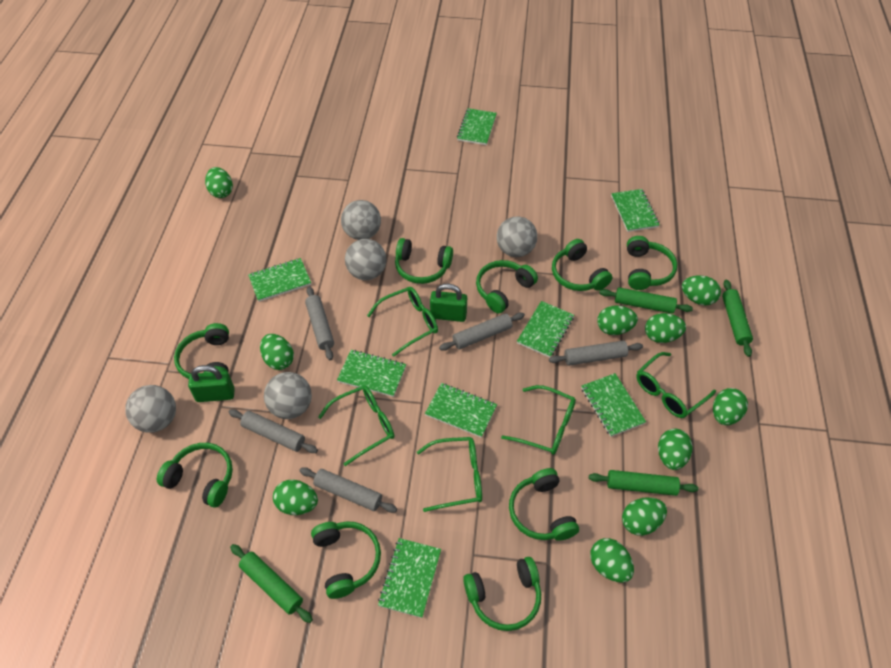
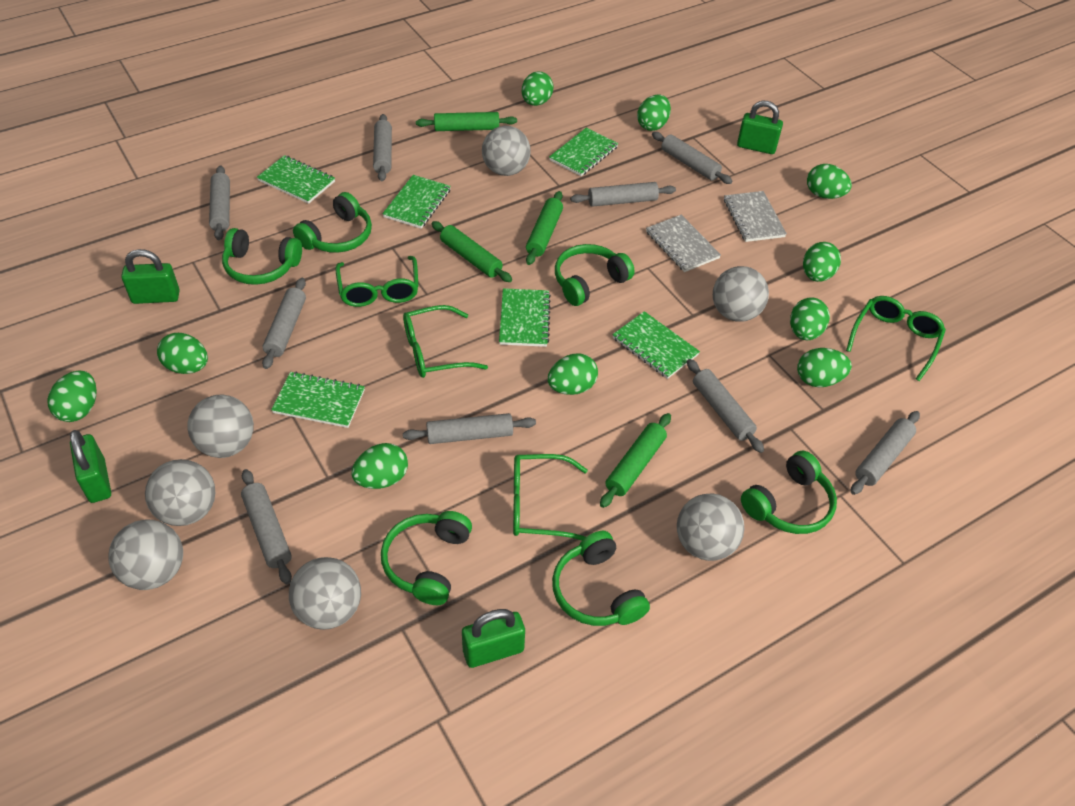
green glasses: 5 -> 4
green headphones: 9 -> 6
green notebook: 8 -> 6
green padlock: 2 -> 4
grey ball: 5 -> 7
grey notebook: 0 -> 2
grey rolling pin: 5 -> 9

